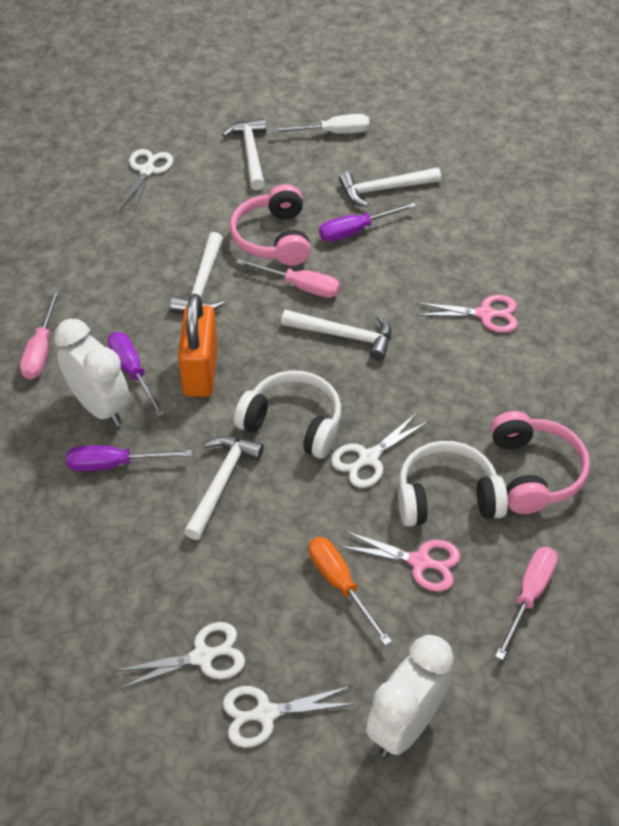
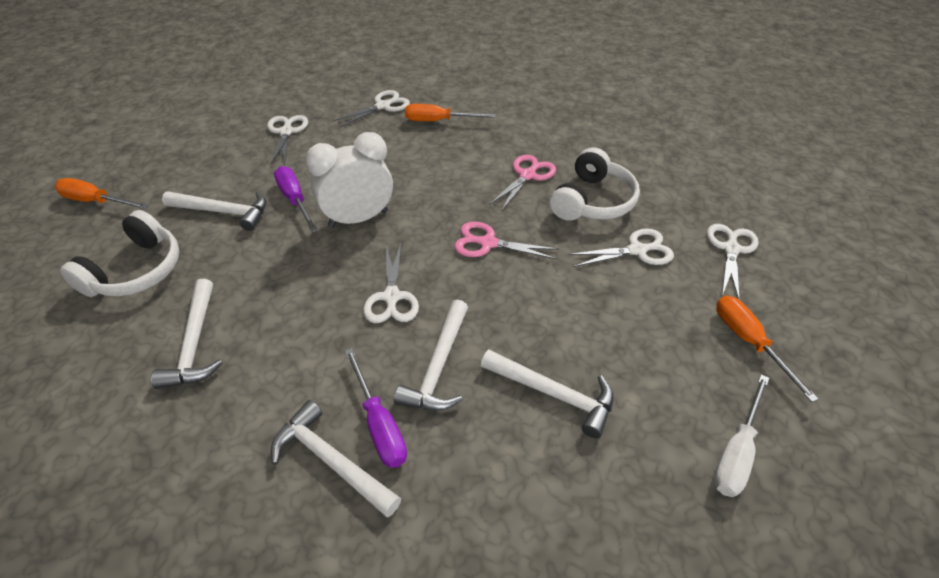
orange padlock: 1 -> 0
orange screwdriver: 1 -> 3
pink headphones: 2 -> 0
pink screwdriver: 3 -> 0
purple screwdriver: 3 -> 2
white clock: 2 -> 1
white scissors: 4 -> 5

